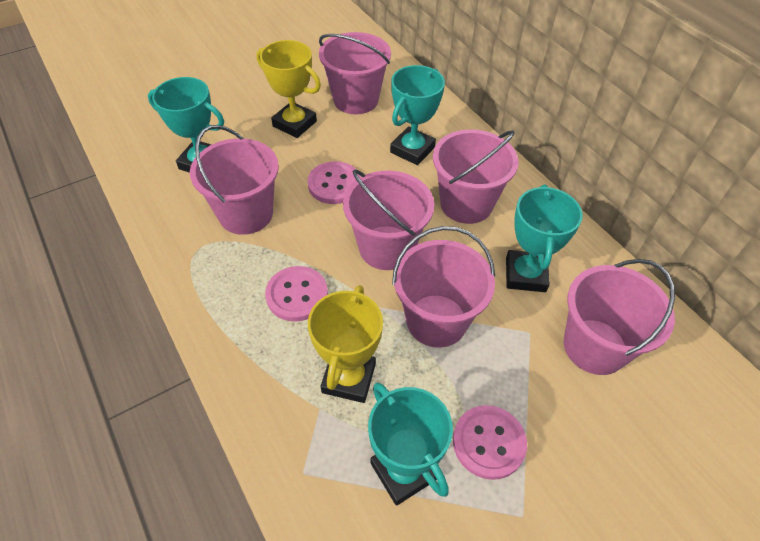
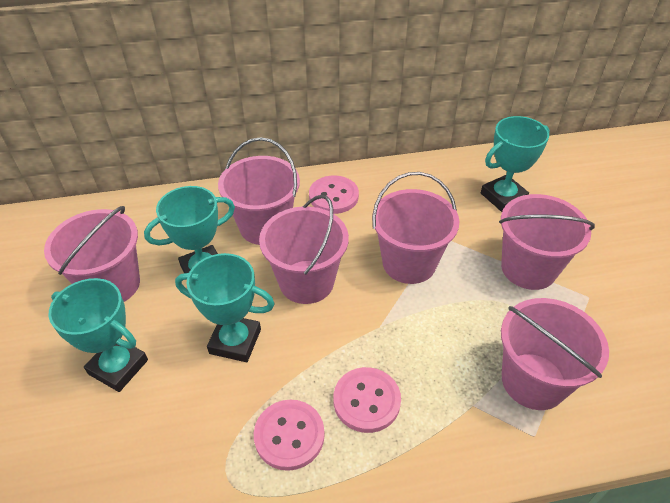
yellow trophy: 2 -> 0

